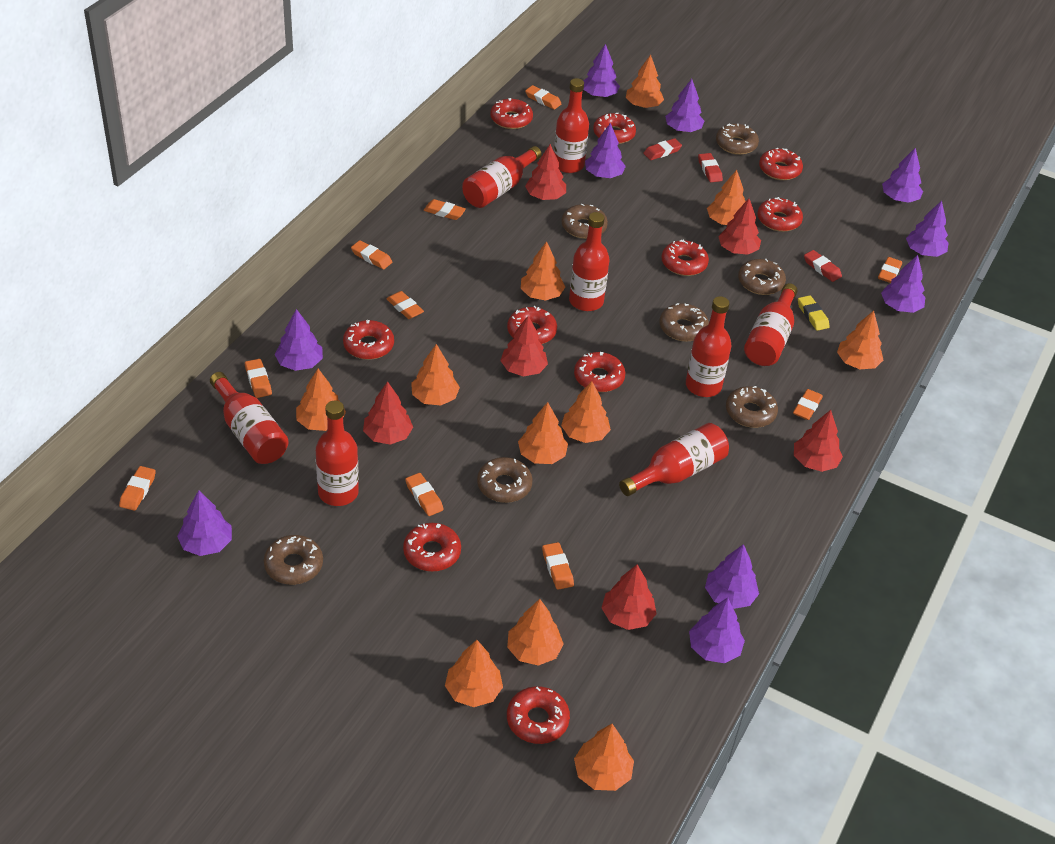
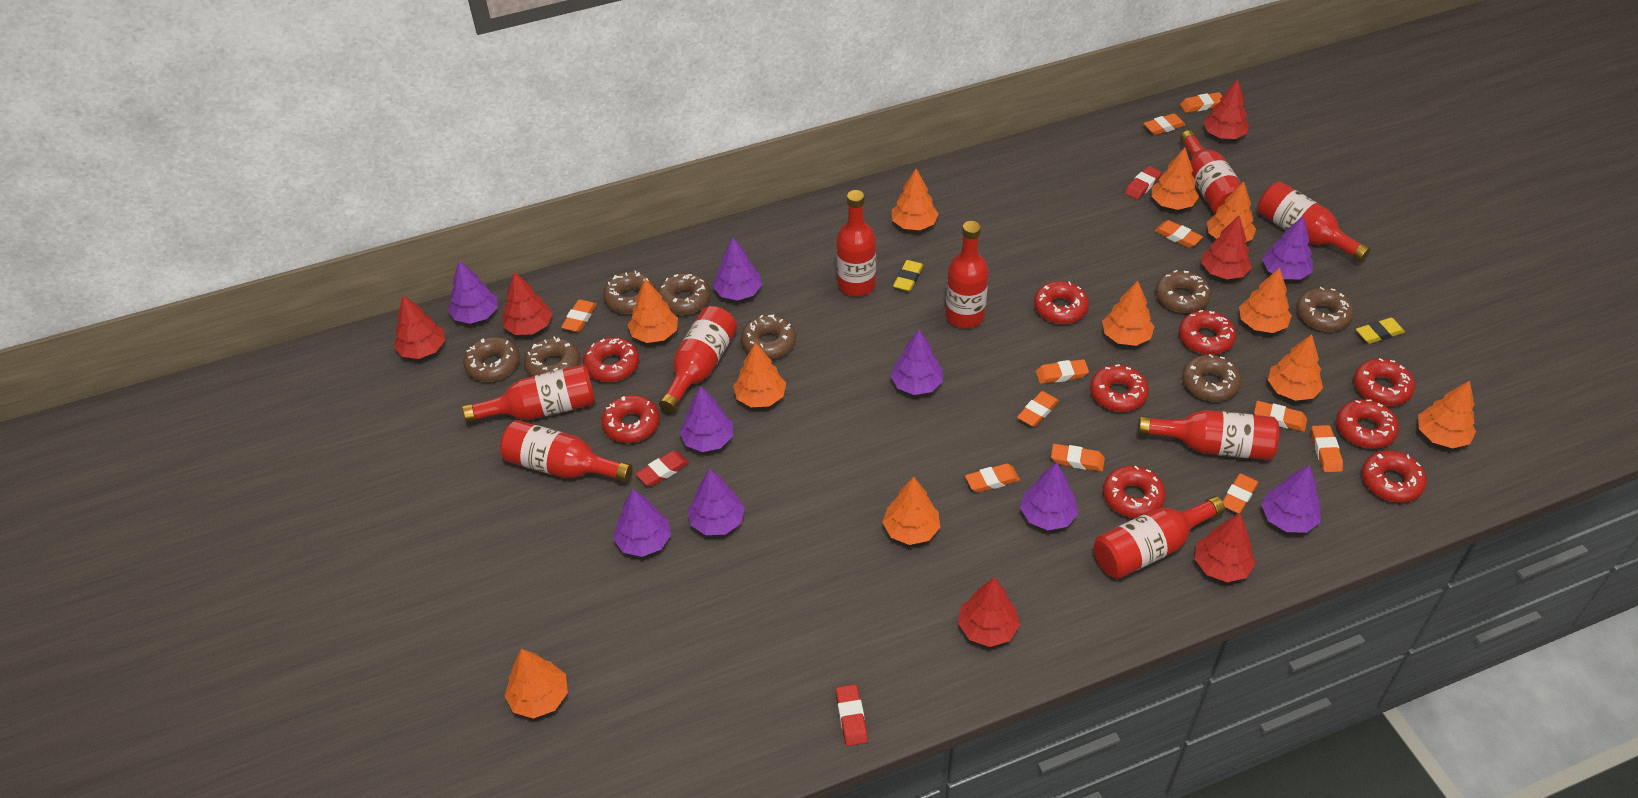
brown donut: 7 -> 8
orange eraser: 10 -> 11
purple tree: 10 -> 9
red bottle: 8 -> 9
red donut: 10 -> 9
yellow eraser: 1 -> 2

